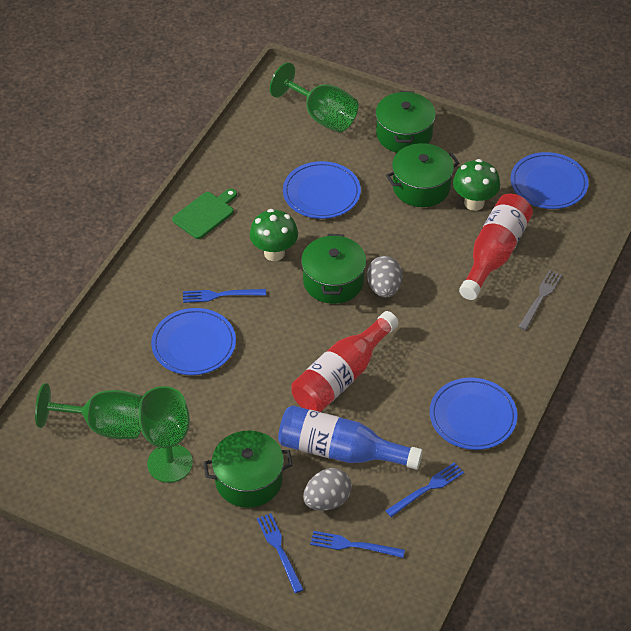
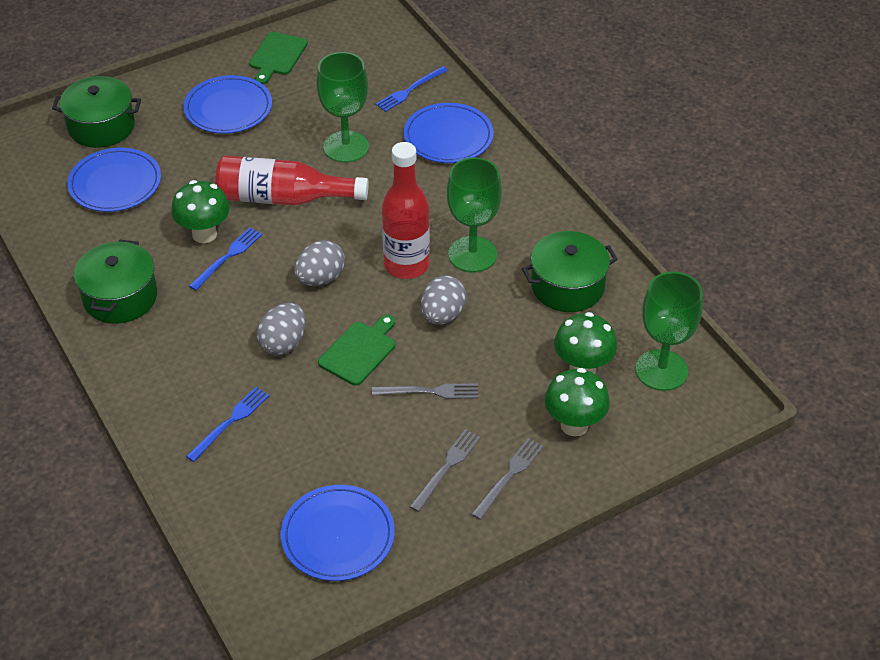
blue bottle: 1 -> 0
blue fork: 4 -> 3
green cutting board: 1 -> 2
green mushroom: 2 -> 3
green pot: 4 -> 3
grey egg: 2 -> 3
grey fork: 1 -> 3

